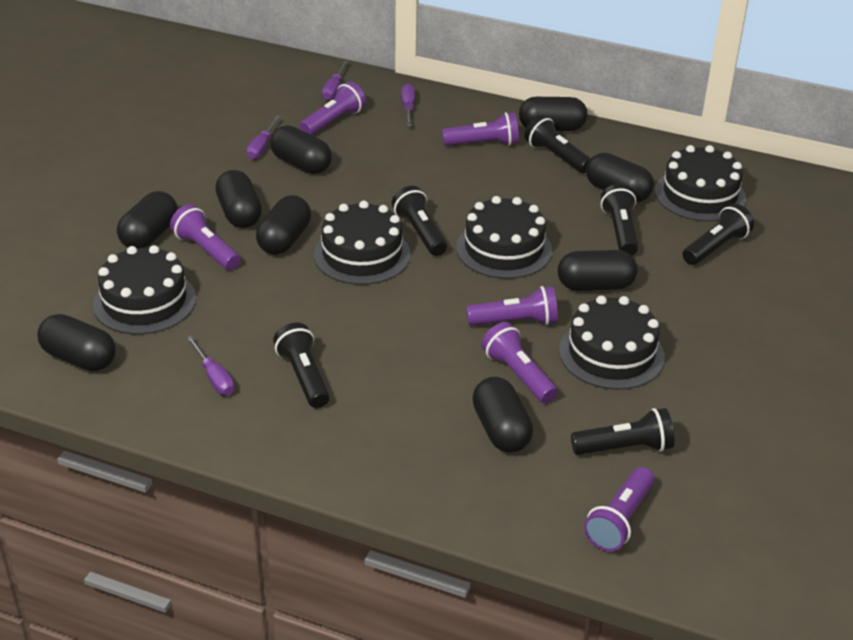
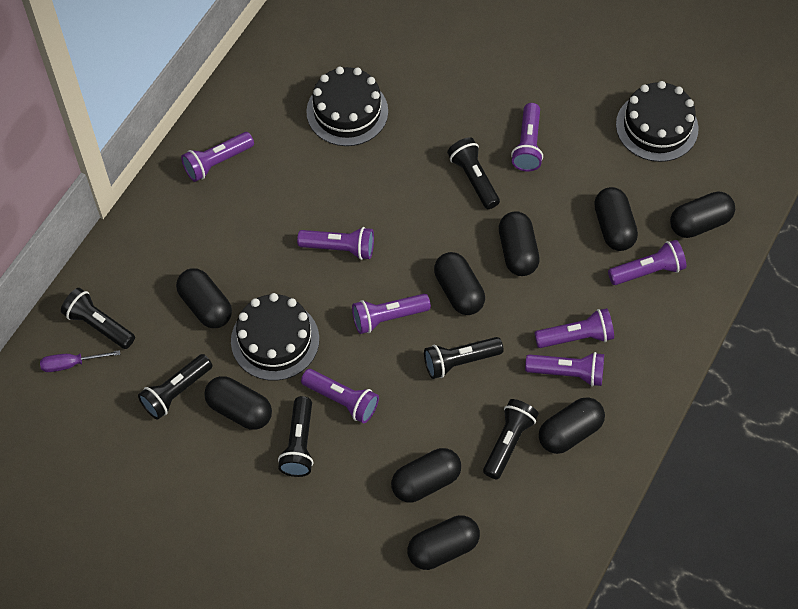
black cake: 5 -> 3
purple flashlight: 6 -> 8
purple screwdriver: 4 -> 1

